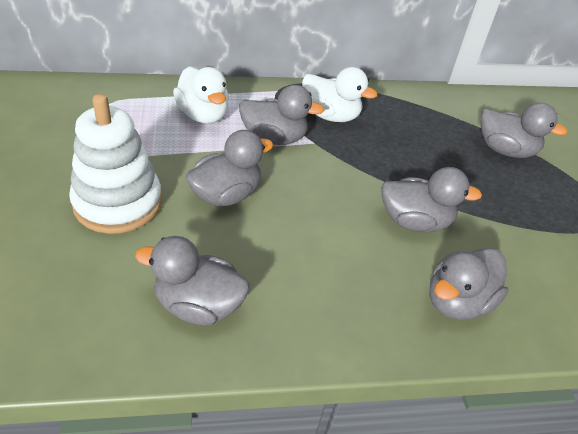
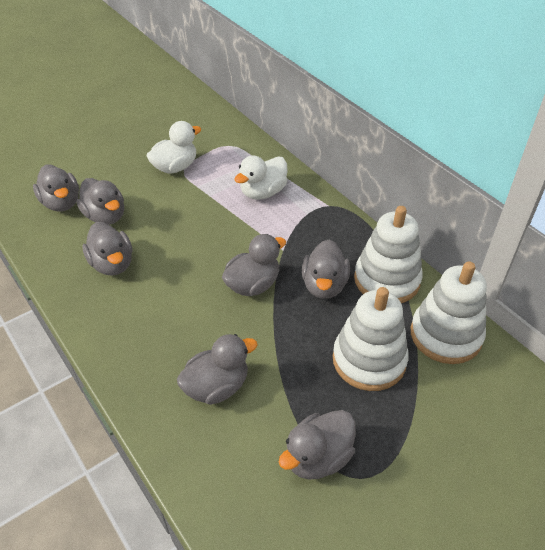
grey duck: 6 -> 7
white stacking toy: 1 -> 3

